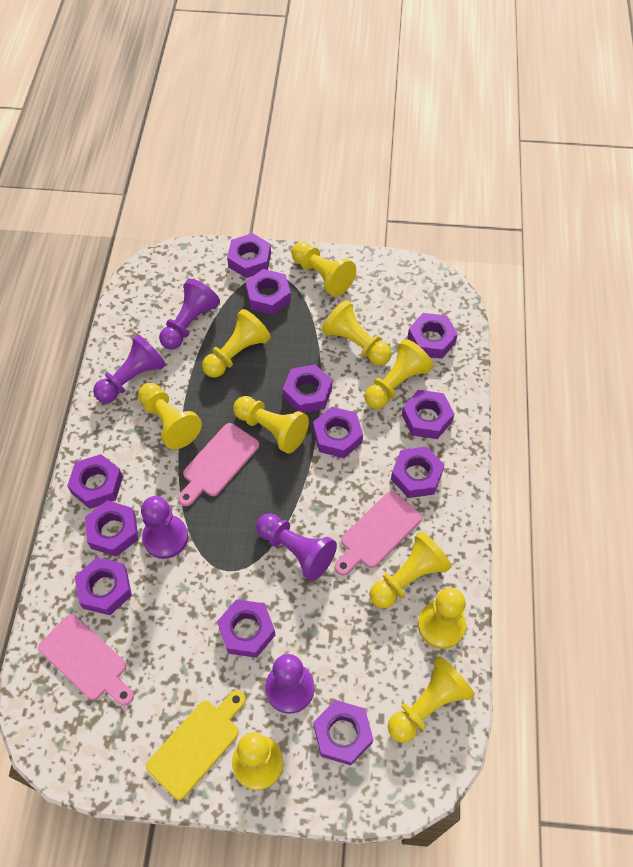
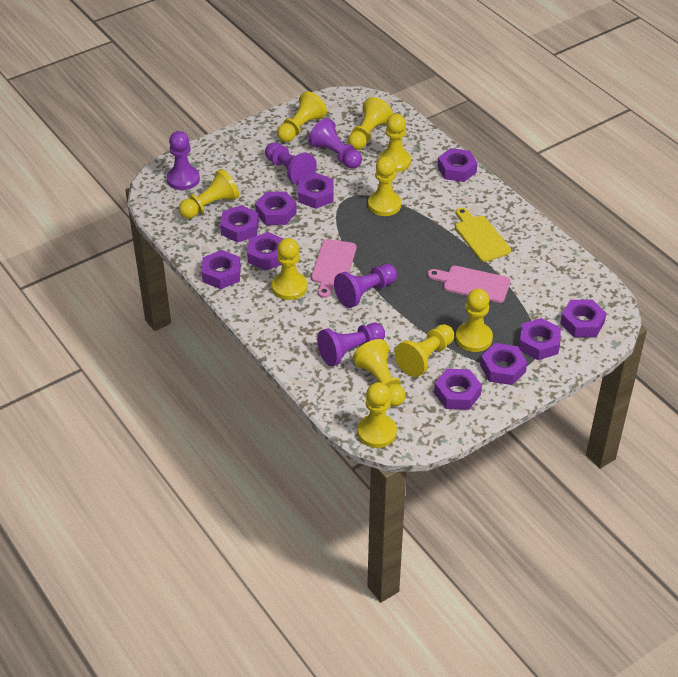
pink cutting board: 3 -> 2
purple nut: 12 -> 10

